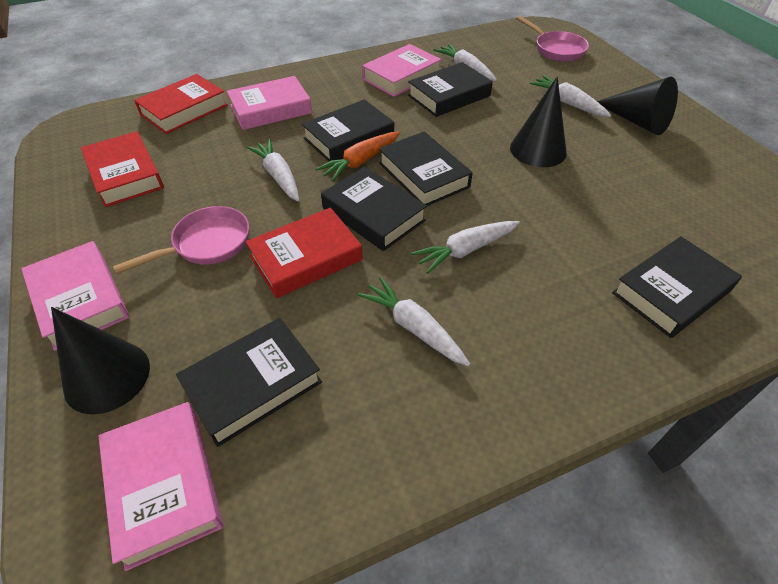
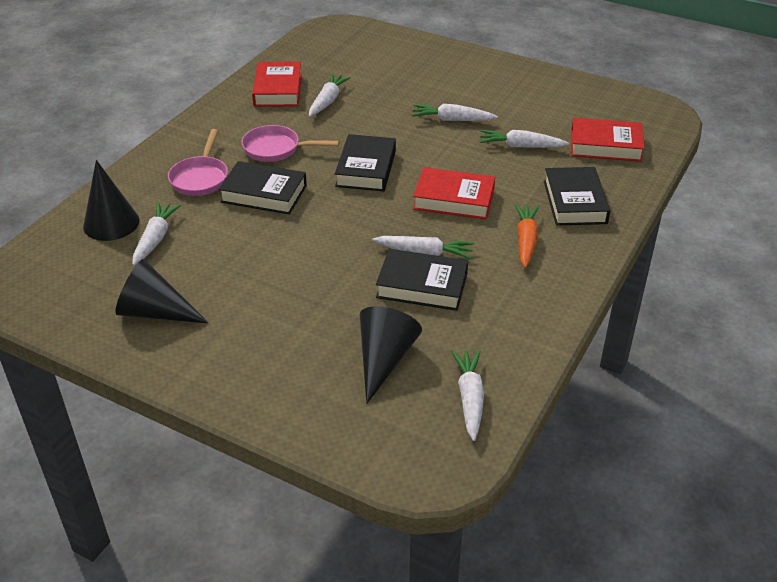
black book: 6 -> 4
pink book: 4 -> 0
white carrot: 5 -> 6

